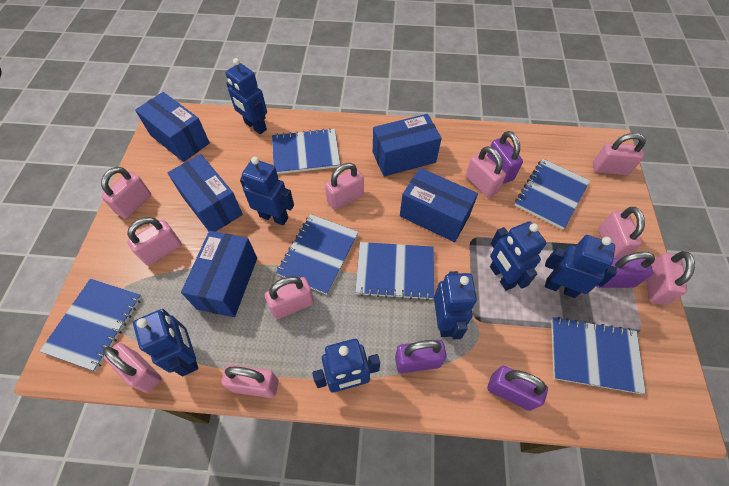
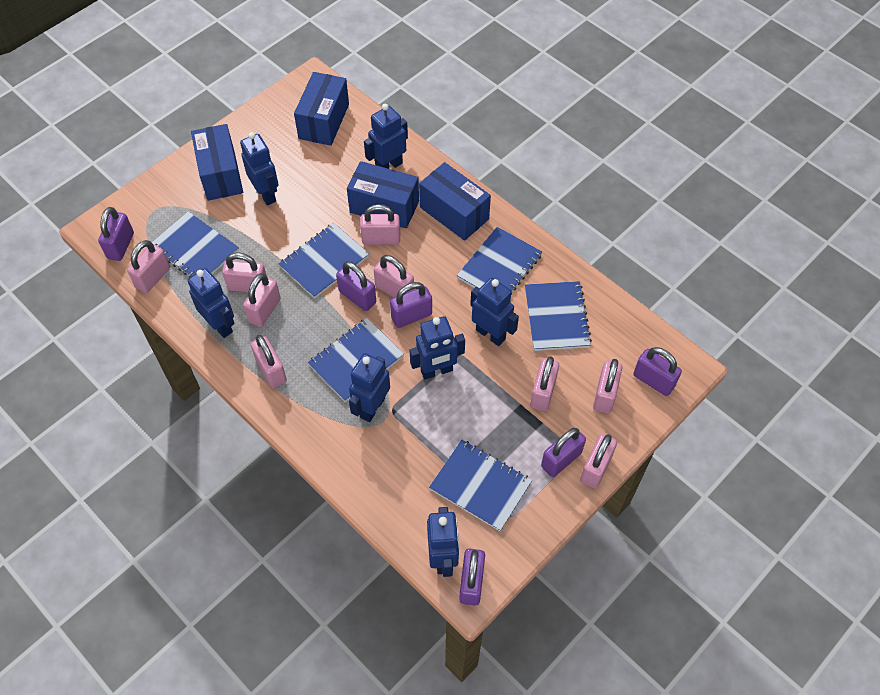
blue box: 5 -> 4
pink padlock: 10 -> 9
purple padlock: 4 -> 6

